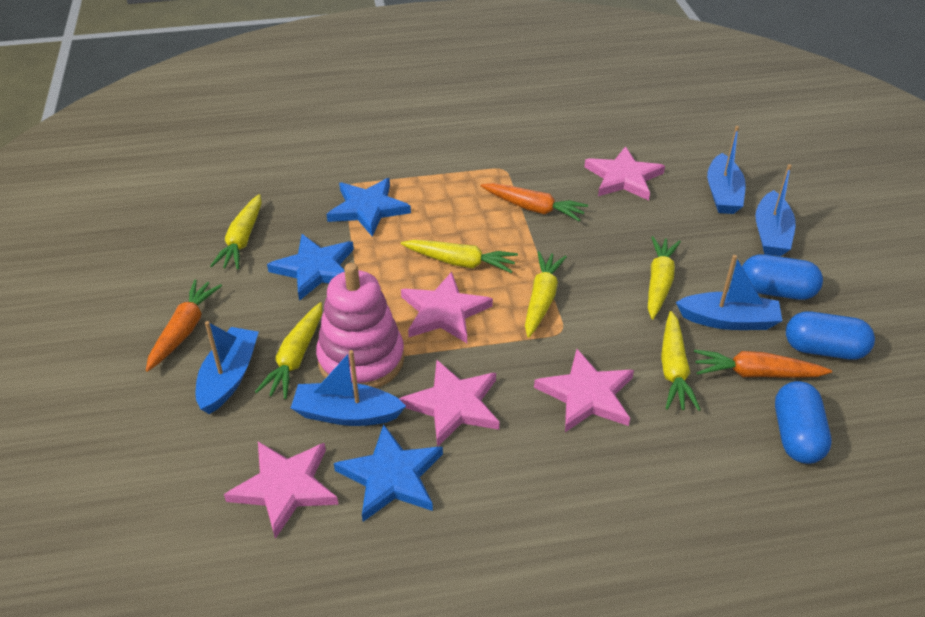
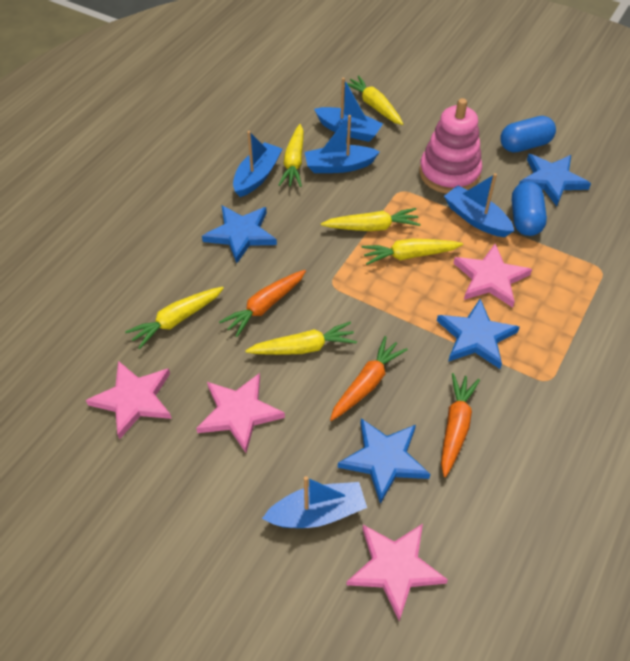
blue capsule: 3 -> 2
blue star: 3 -> 4
pink star: 5 -> 4

